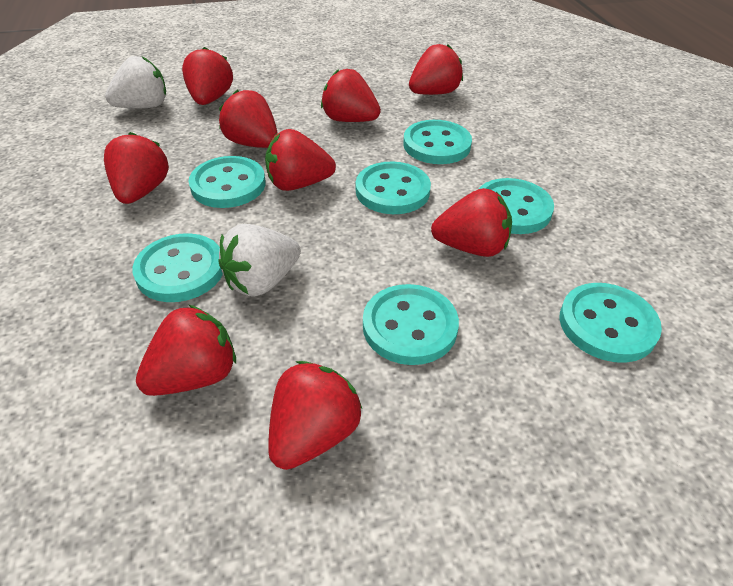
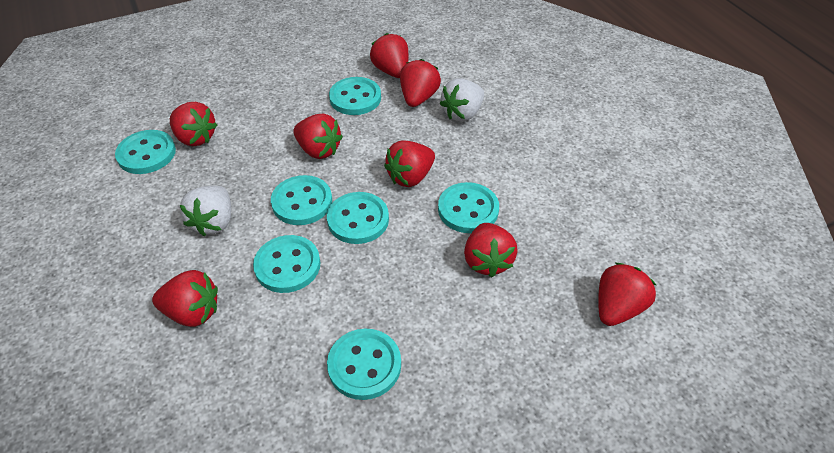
red strawberry: 9 -> 8

